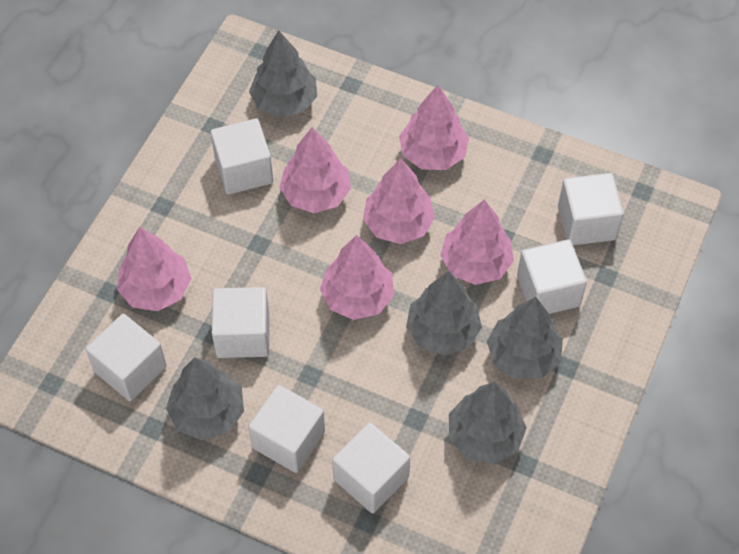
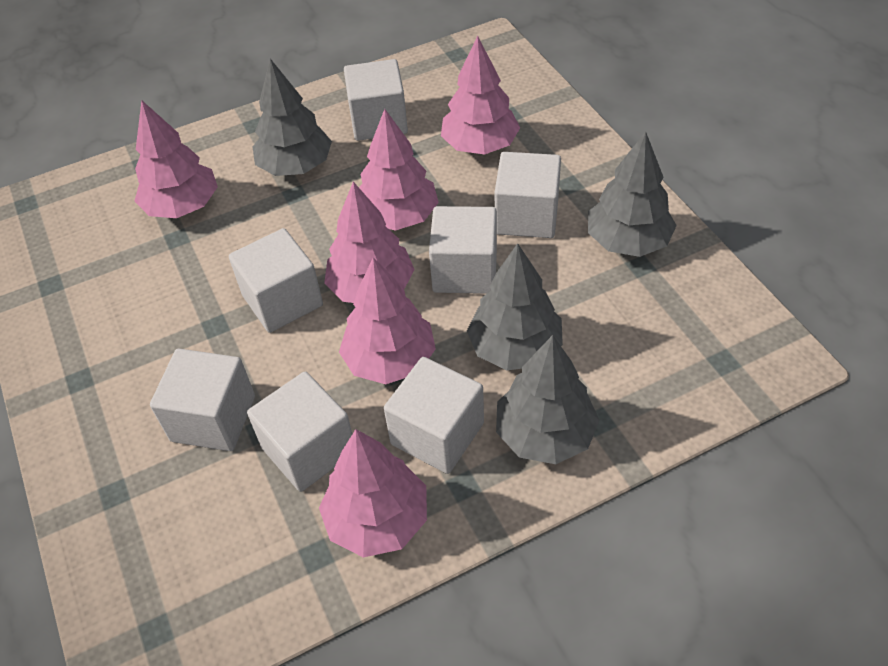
grey tree: 5 -> 4

